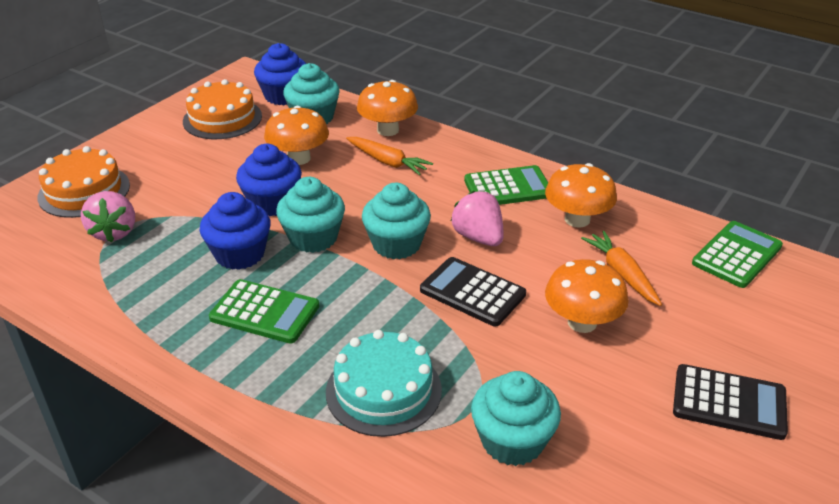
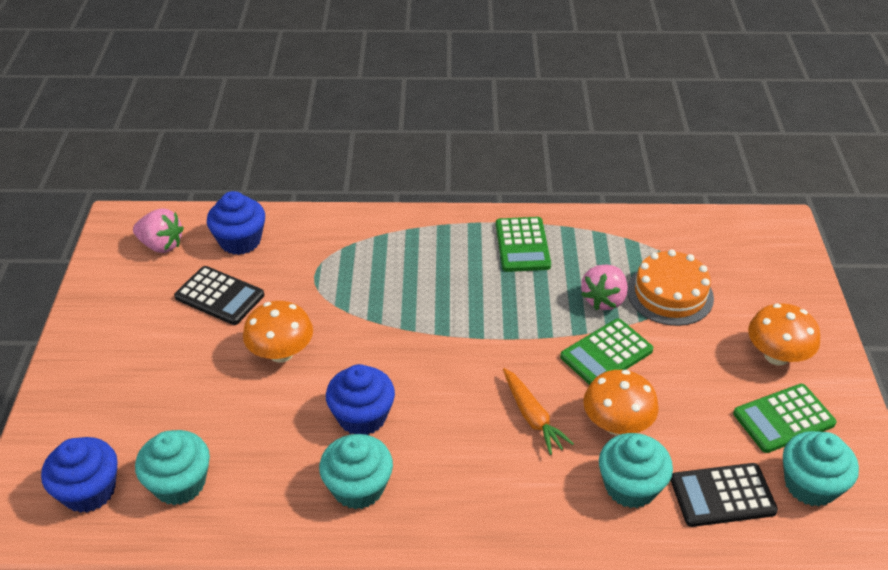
orange cake: 2 -> 1
orange carrot: 2 -> 1
orange mushroom: 4 -> 3
turquoise cake: 1 -> 0

